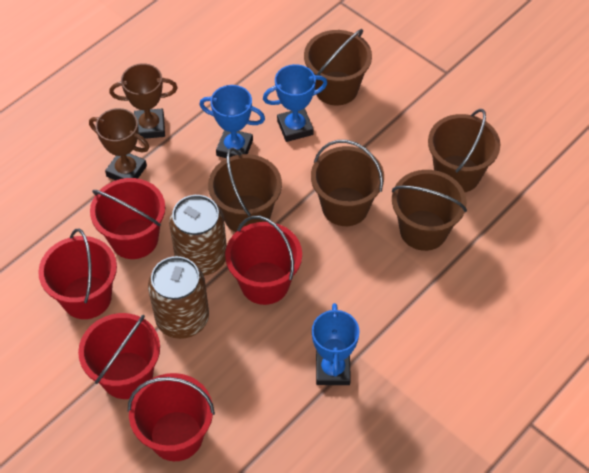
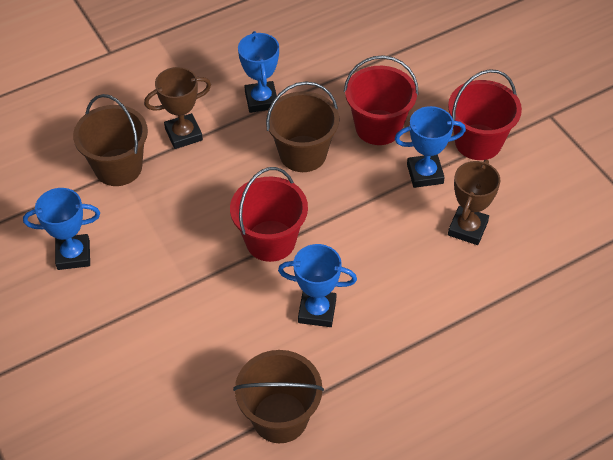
blue trophy: 3 -> 4
brown bucket: 5 -> 3
brown can: 2 -> 0
red bucket: 5 -> 3

